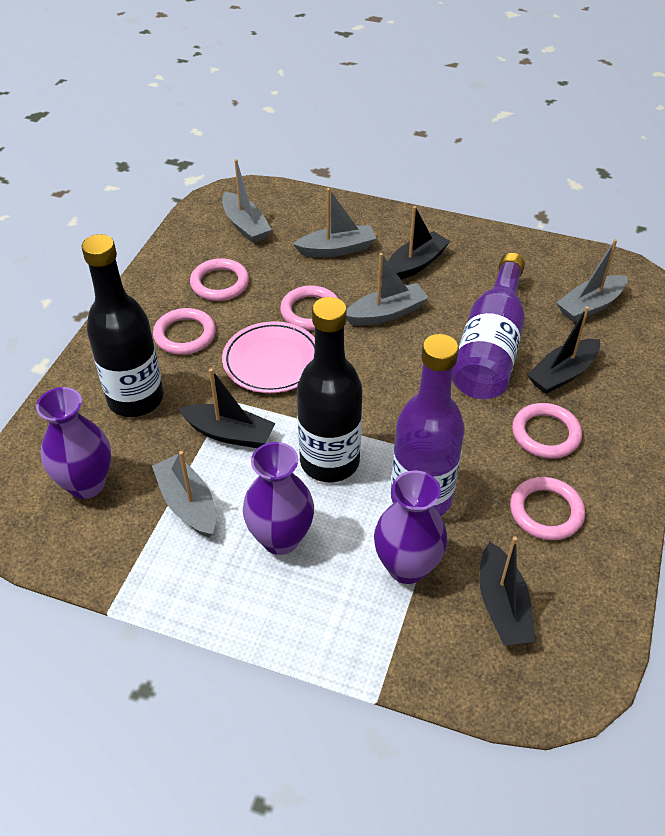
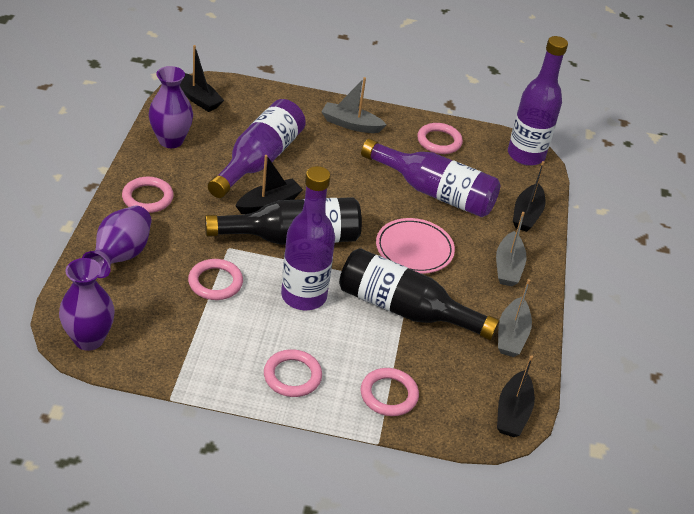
grey boat: 5 -> 3
purple bottle: 2 -> 4

